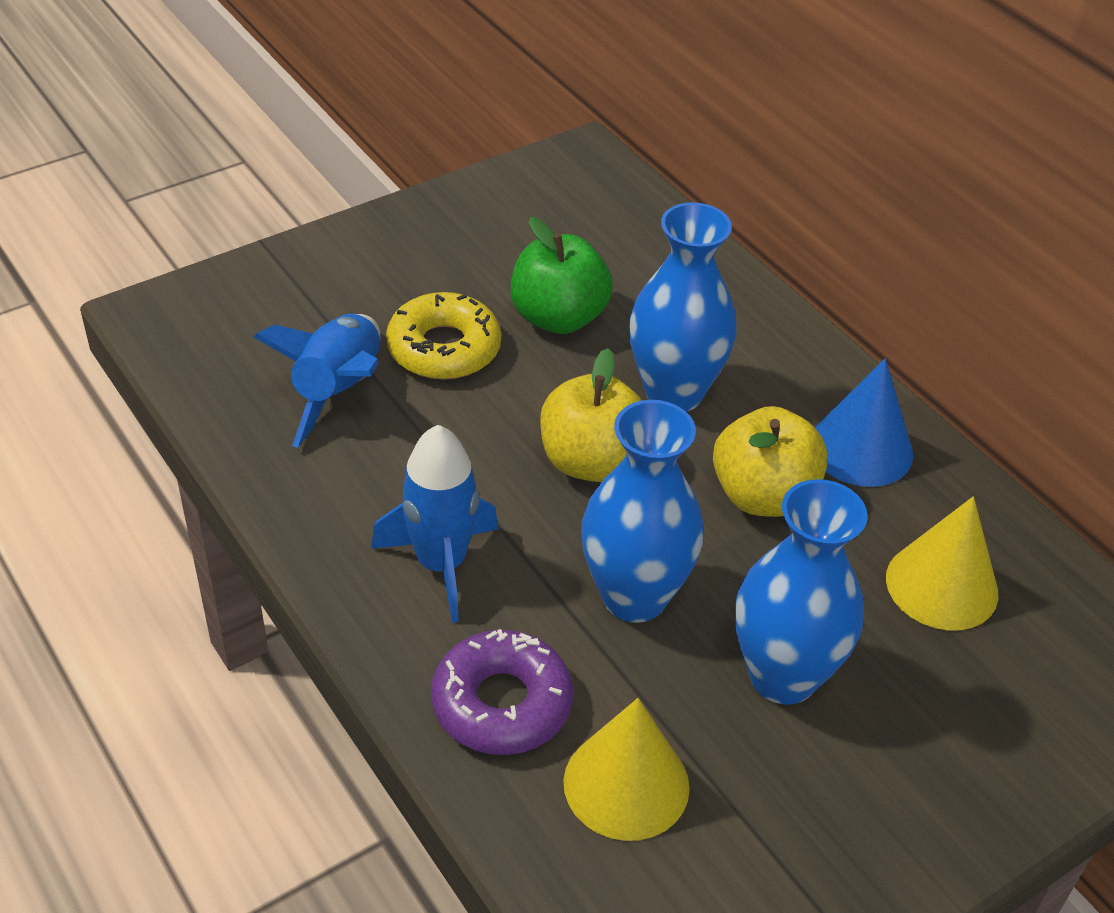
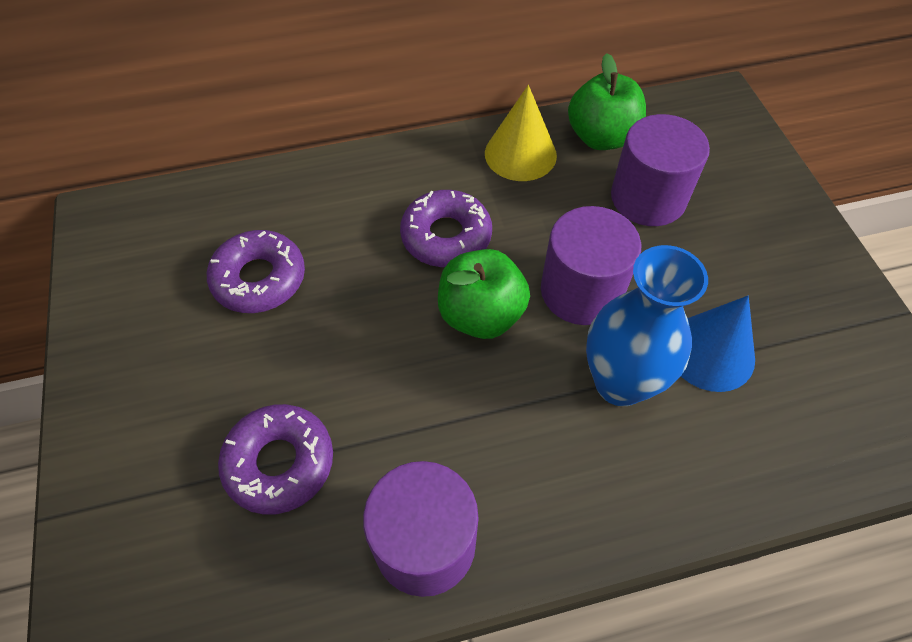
blue rocket: 2 -> 0
blue vase: 3 -> 1
green apple: 1 -> 2
purple cylinder: 0 -> 3
purple donut: 1 -> 3
yellow apple: 2 -> 0
yellow cone: 2 -> 1
yellow donut: 1 -> 0

